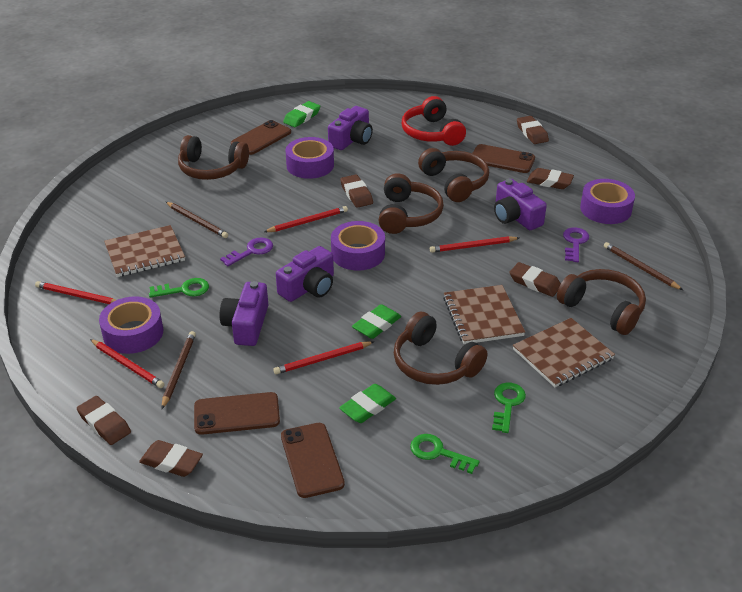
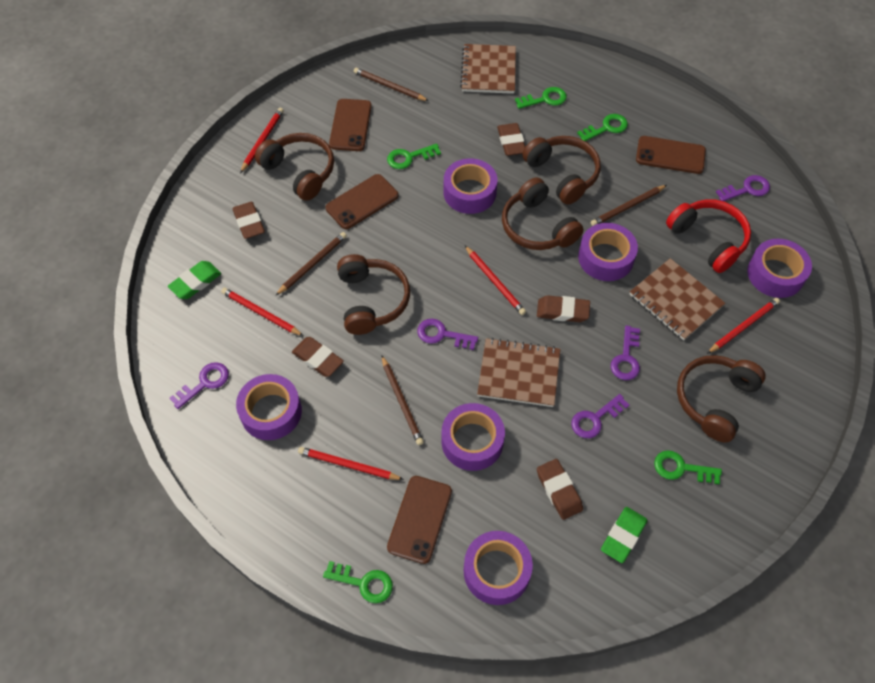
brown eraser: 6 -> 5
brown pencil: 3 -> 4
green eraser: 3 -> 2
green key: 3 -> 5
purple camera: 4 -> 0
purple key: 2 -> 5
purple tape: 4 -> 6

